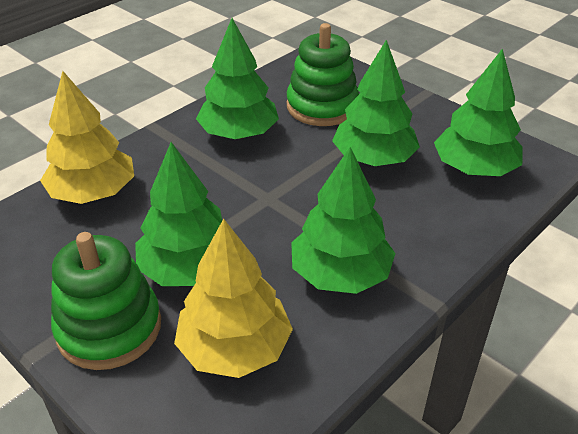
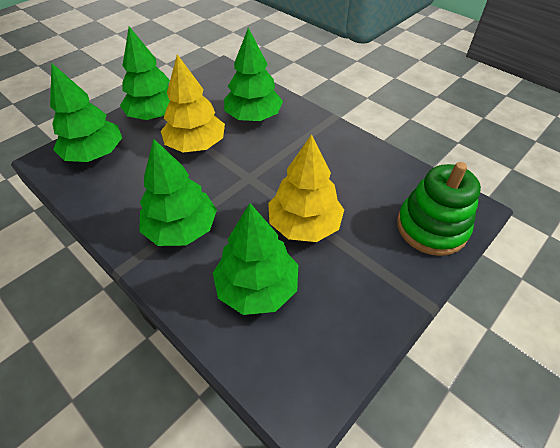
green stacking toy: 2 -> 1

